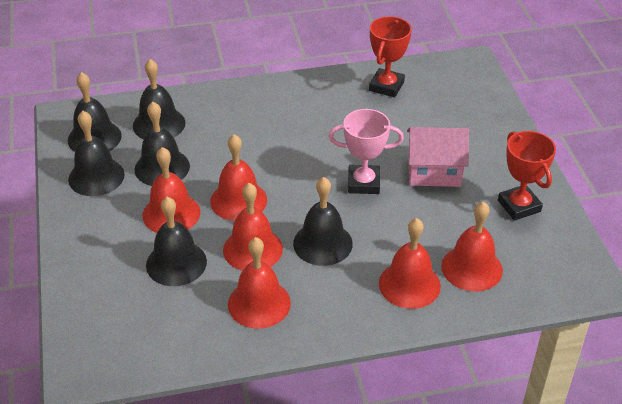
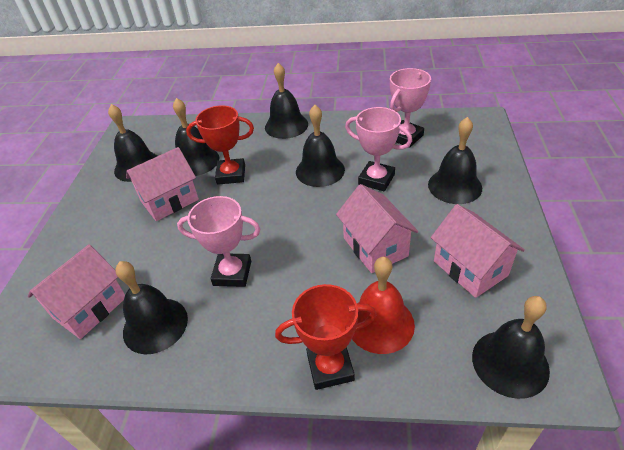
black bell: 6 -> 7
pink house: 1 -> 4
pink trophy: 1 -> 3
red bell: 6 -> 1

